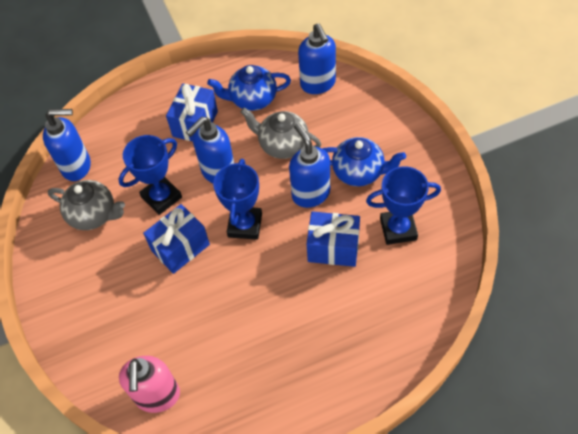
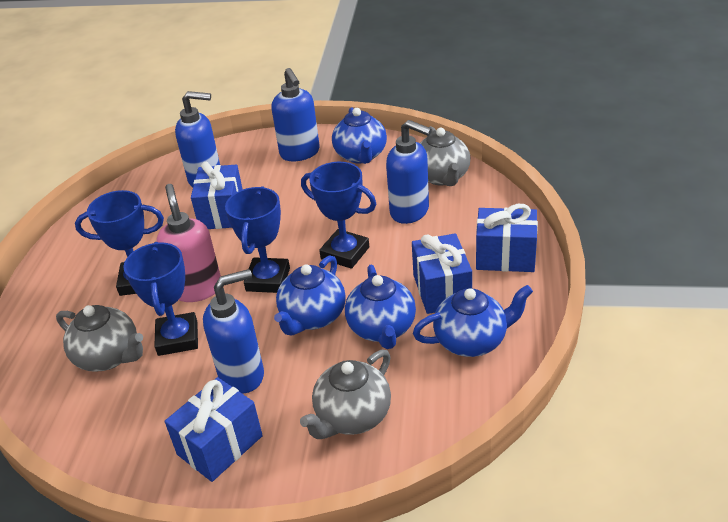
blue gift: 3 -> 4
blue teapot: 2 -> 4
blue trophy: 3 -> 4
grey teapot: 2 -> 3

